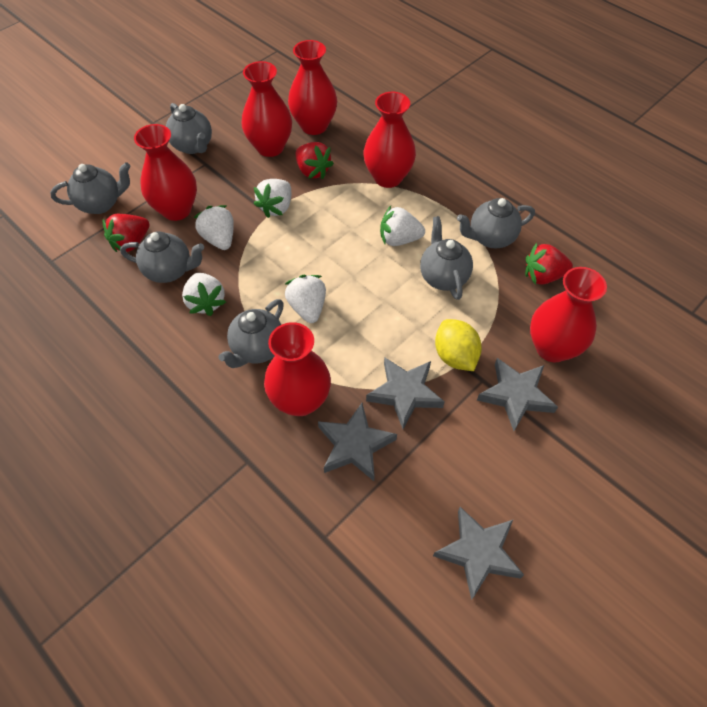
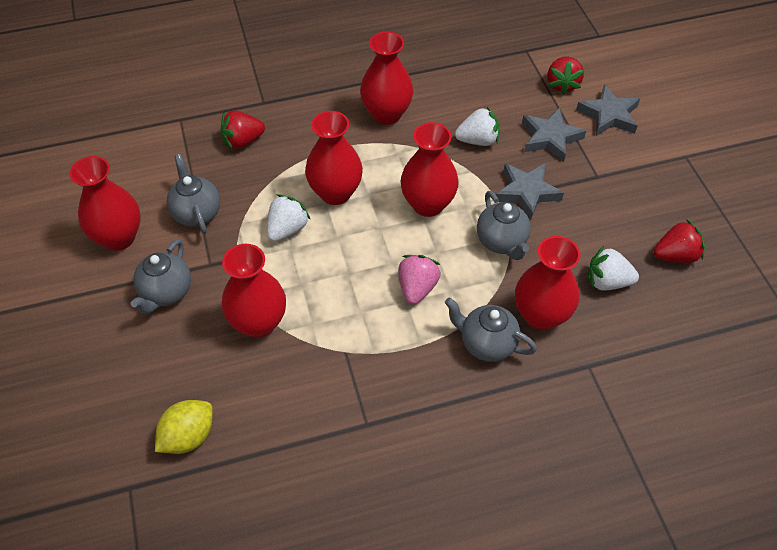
grey star: 4 -> 3
grey teapot: 6 -> 4
pink strawberry: 0 -> 1
white strawberry: 5 -> 3

